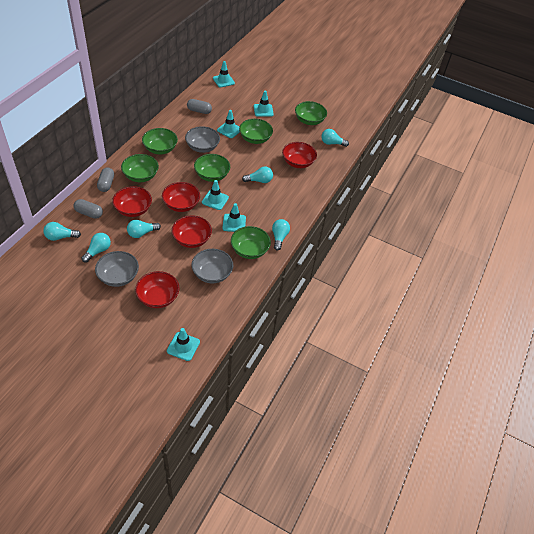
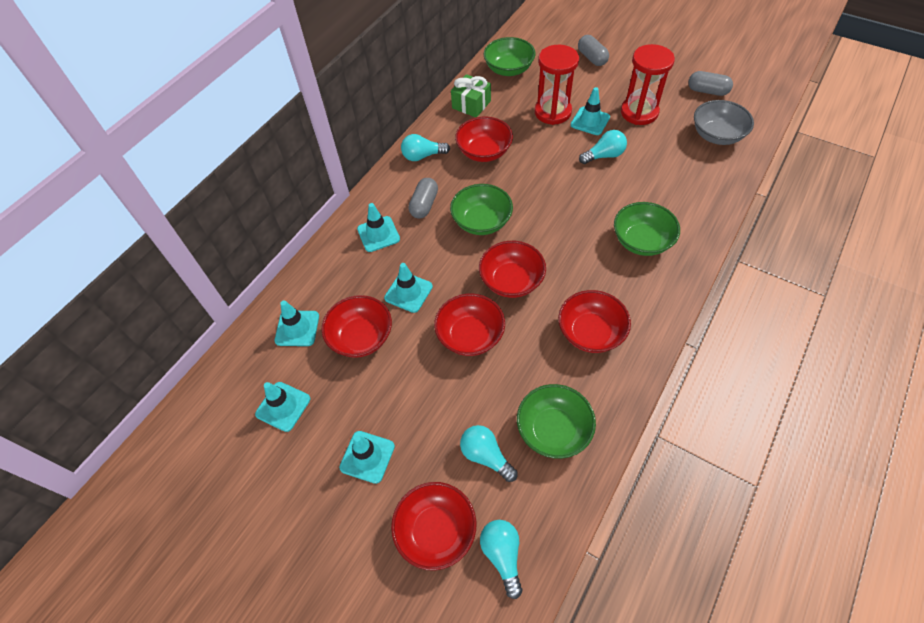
green bowl: 6 -> 4
green gift: 0 -> 1
grey bowl: 3 -> 1
red bowl: 5 -> 6
red hourglass: 0 -> 2
turquoise light bulb: 6 -> 4

